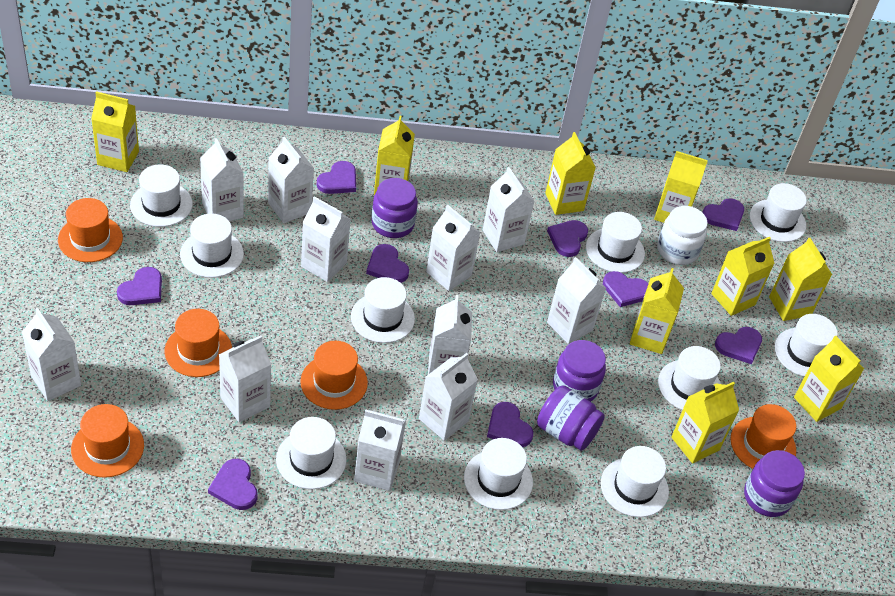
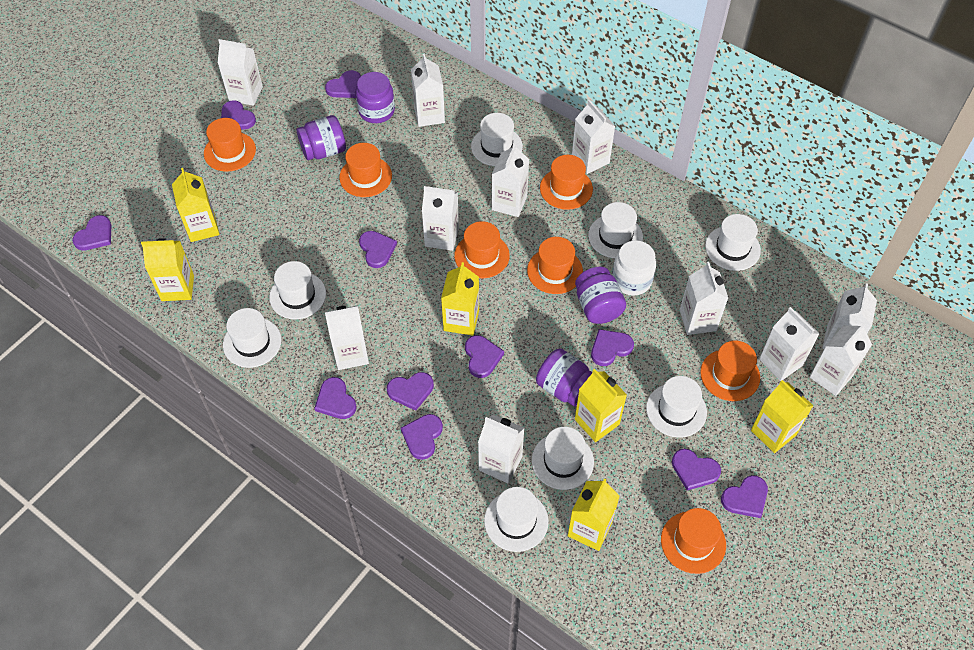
orange hat: 5 -> 7
purple heart: 9 -> 11
white hat: 10 -> 8
yellow carton: 9 -> 6

